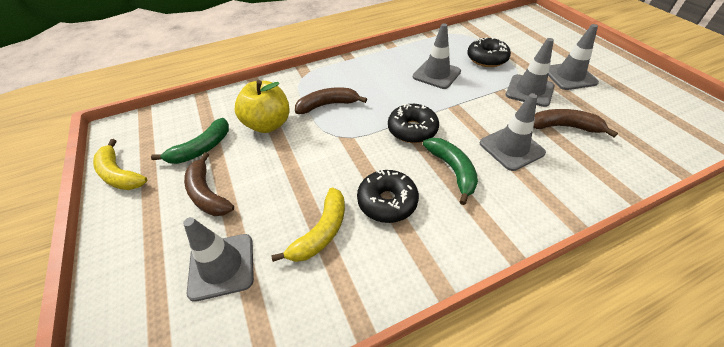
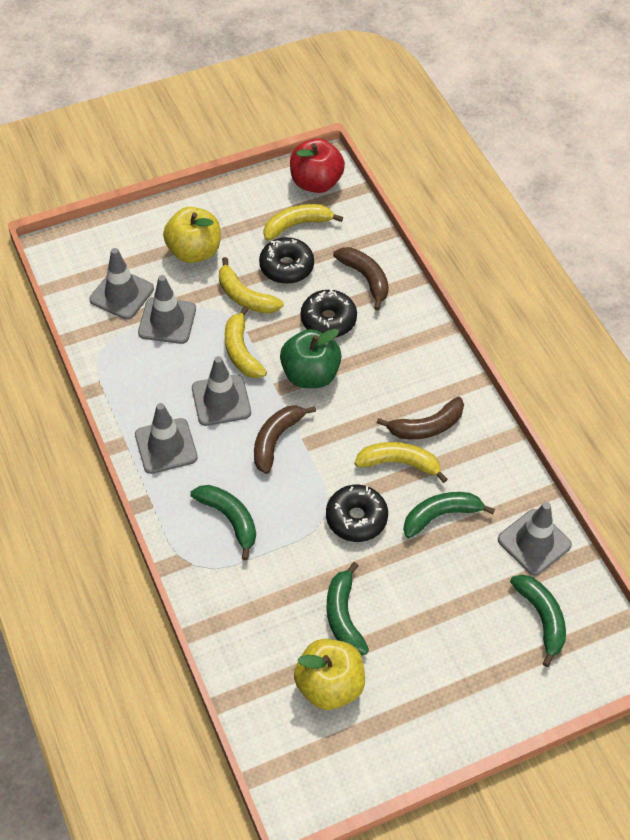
green apple: 0 -> 1
green banana: 2 -> 4
red apple: 0 -> 1
yellow apple: 1 -> 2
yellow banana: 2 -> 4

